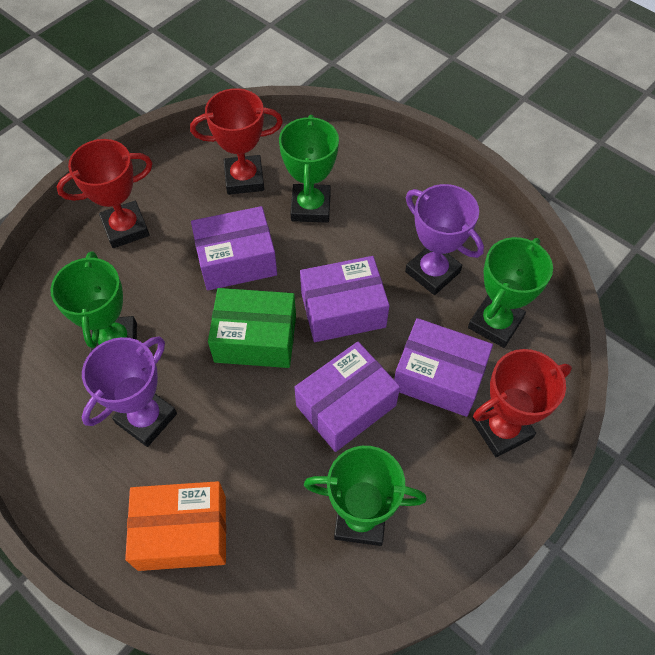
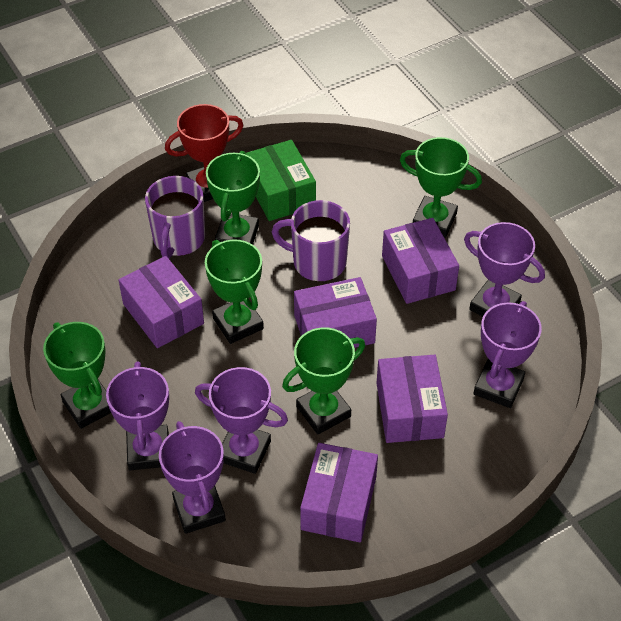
green trophy: 4 -> 5
orange box: 1 -> 0
purple box: 4 -> 5
purple mug: 0 -> 2
purple trophy: 2 -> 5
red trophy: 3 -> 1

